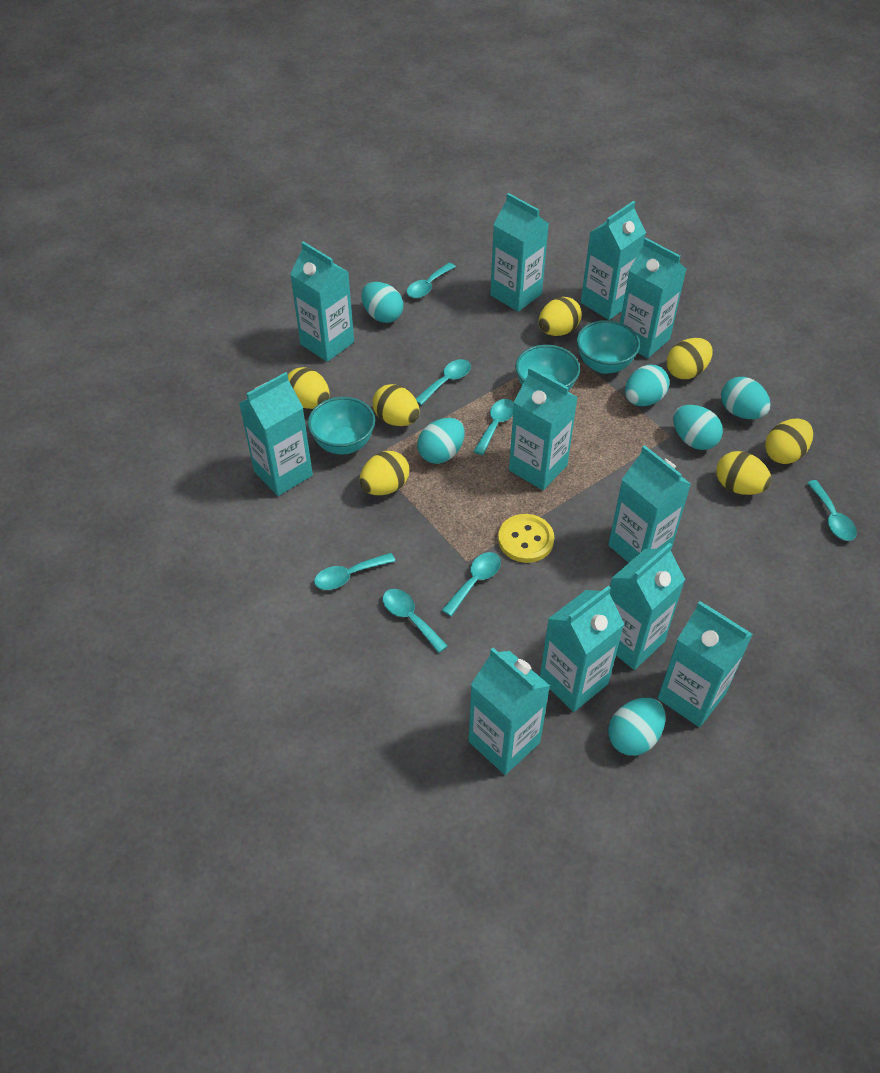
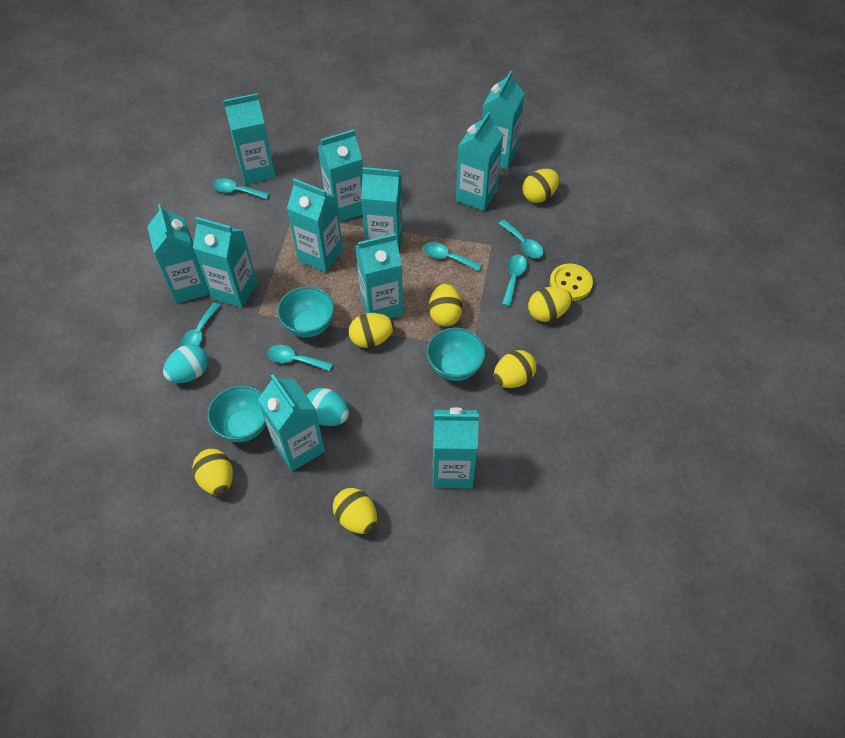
turquoise egg: 6 -> 2
turquoise spoon: 7 -> 6

